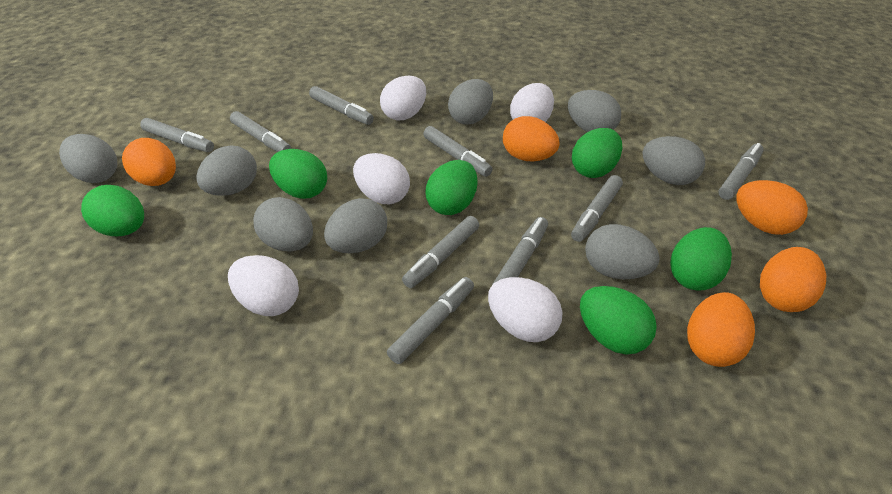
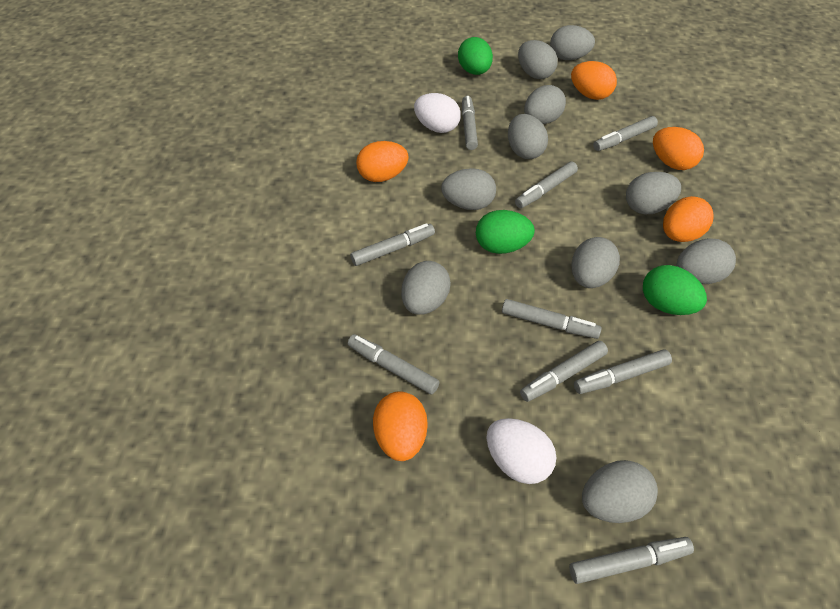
green egg: 6 -> 3
grey egg: 8 -> 10
white egg: 5 -> 2

